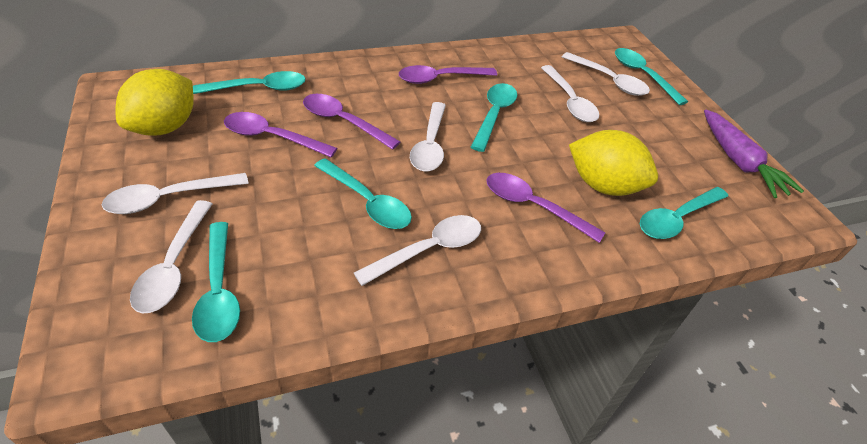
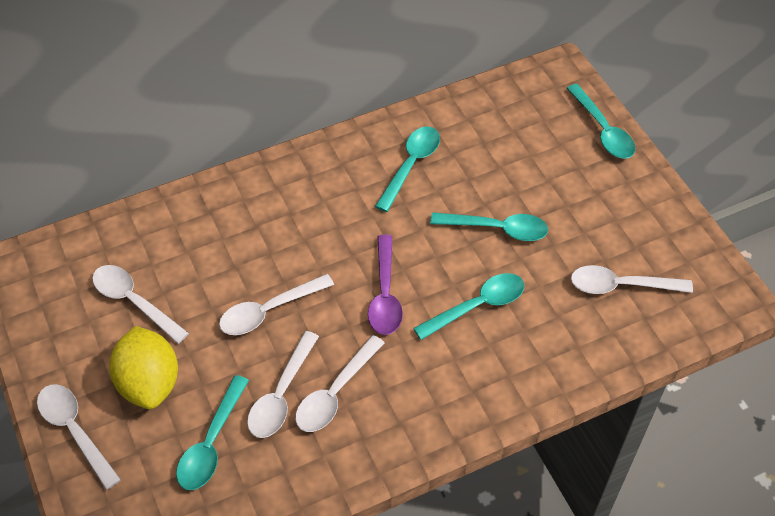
purple carrot: 1 -> 0
purple spoon: 4 -> 1
turquoise spoon: 6 -> 5
yellow lemon: 2 -> 1

